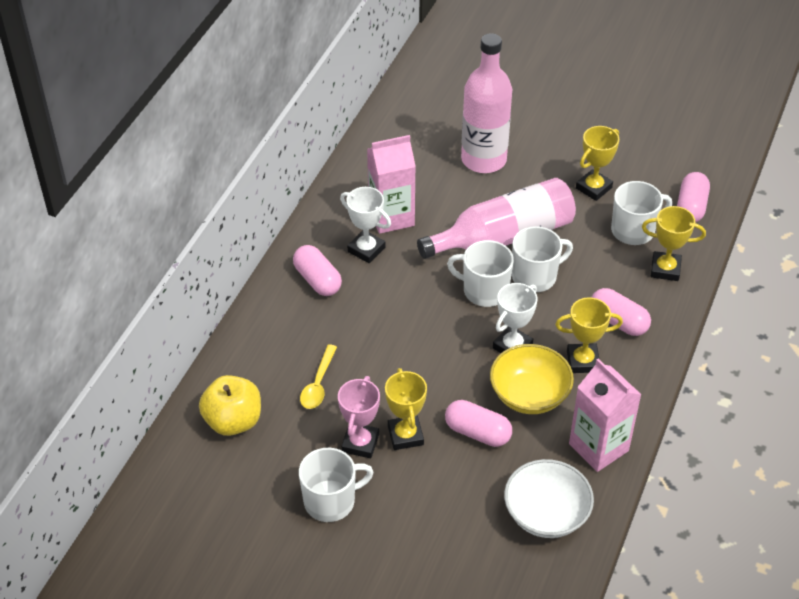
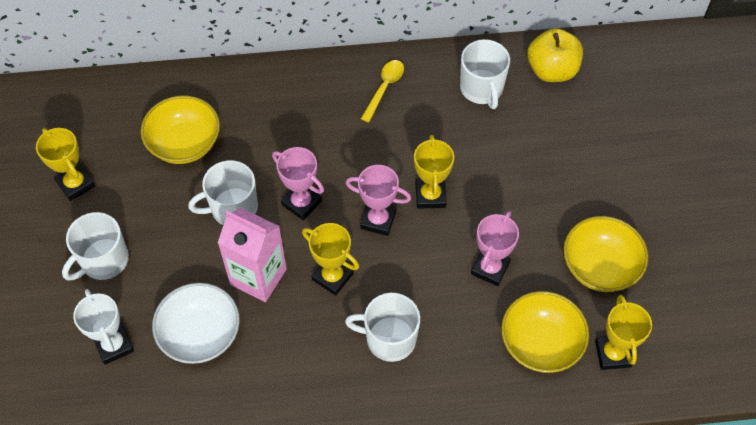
pink bottle: 2 -> 0
pink capsule: 4 -> 0
pink carton: 2 -> 1
pink trophy: 1 -> 3
white trophy: 2 -> 1
yellow bowl: 1 -> 3

